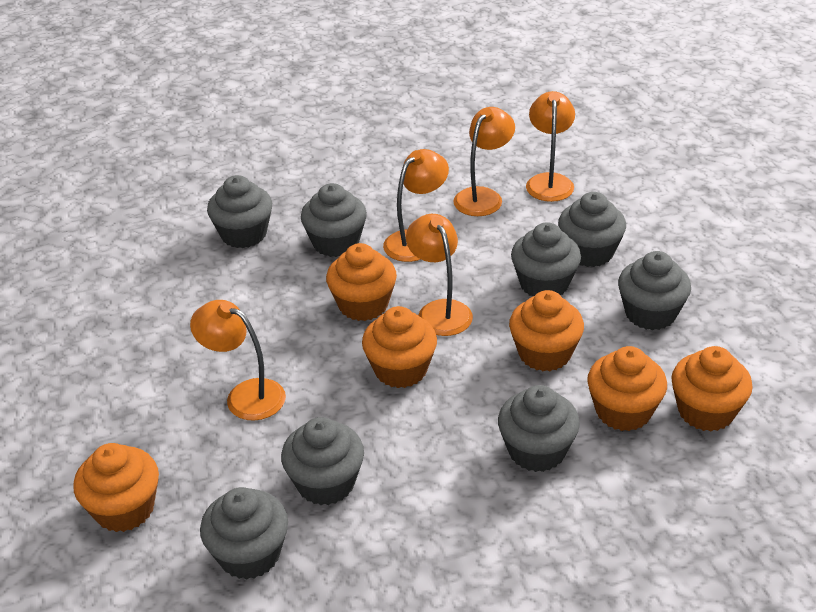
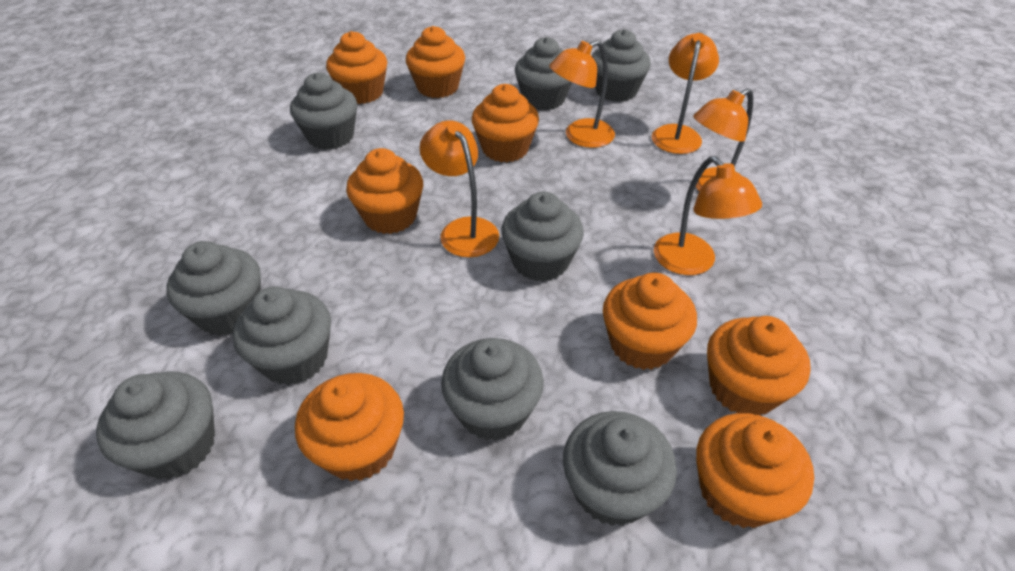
grey cupcake: 8 -> 9
orange cupcake: 6 -> 8

